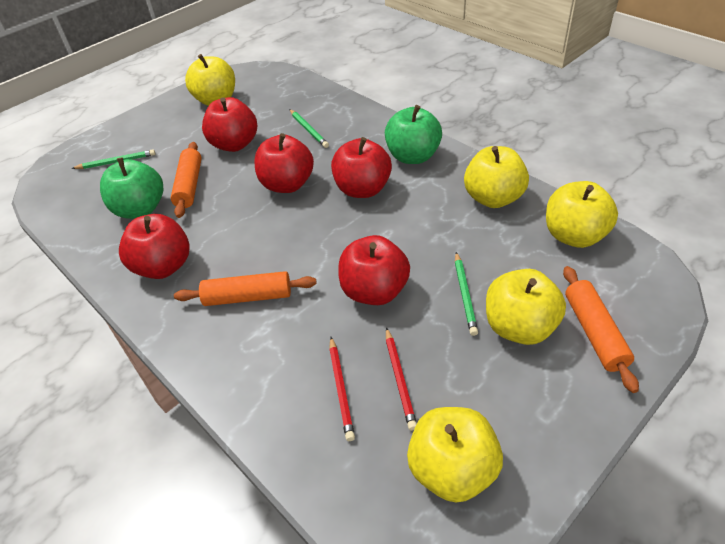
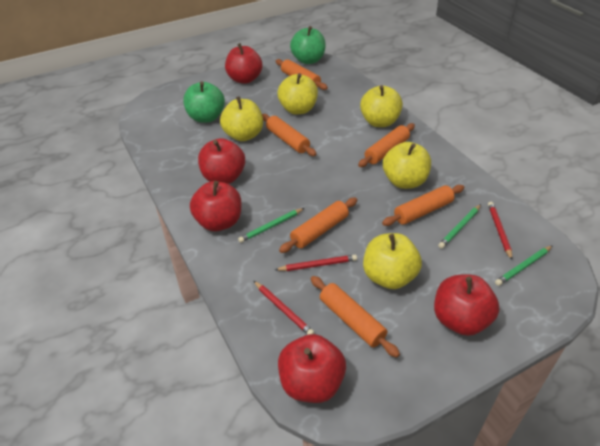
orange rolling pin: 3 -> 6
red pencil: 2 -> 3

